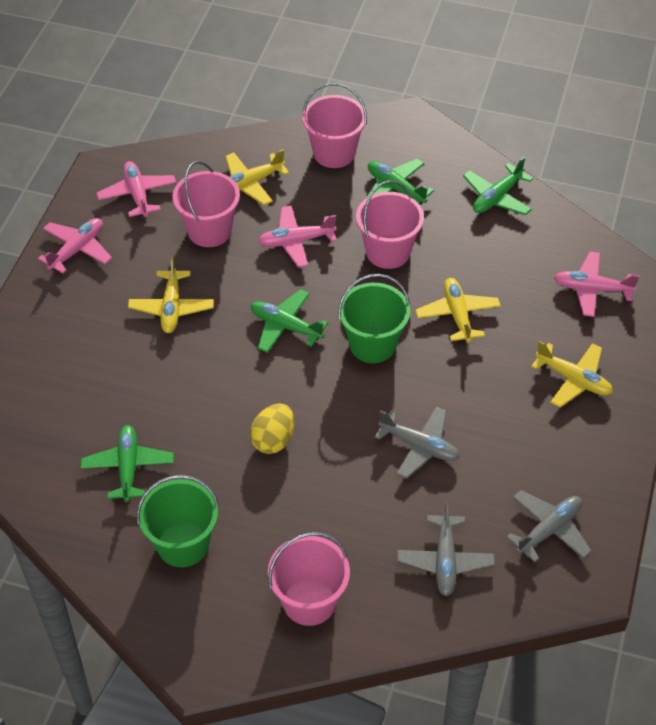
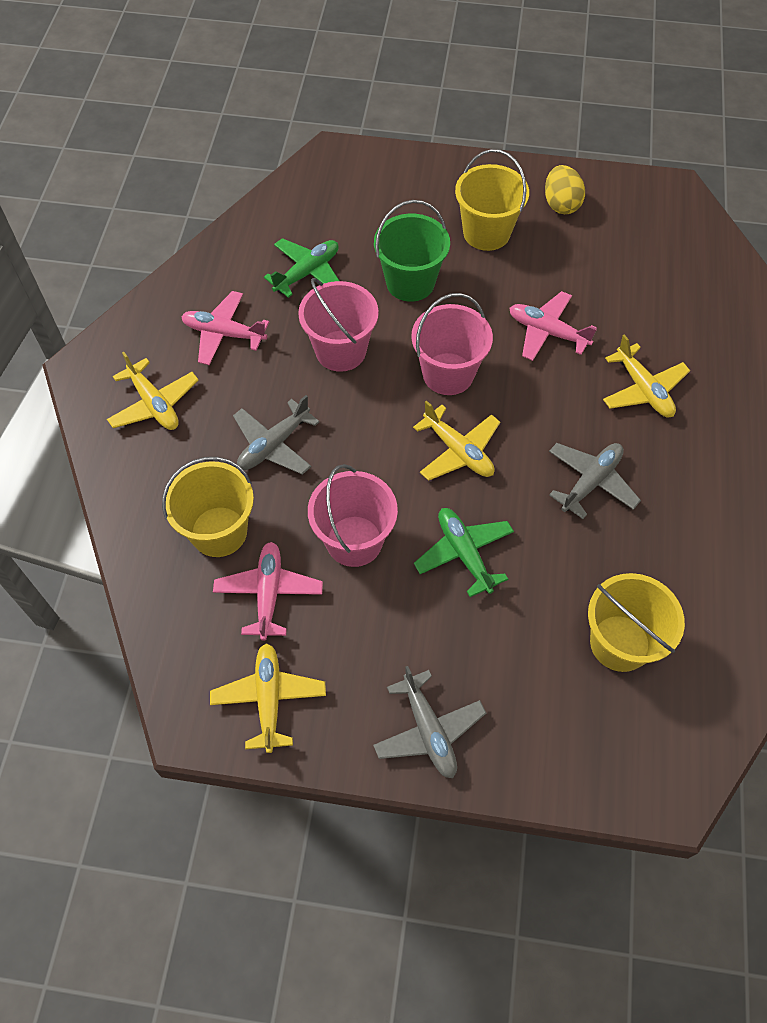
green bucket: 2 -> 1
green plane: 4 -> 2
pink bucket: 4 -> 3
pink plane: 4 -> 3
yellow bucket: 0 -> 3

